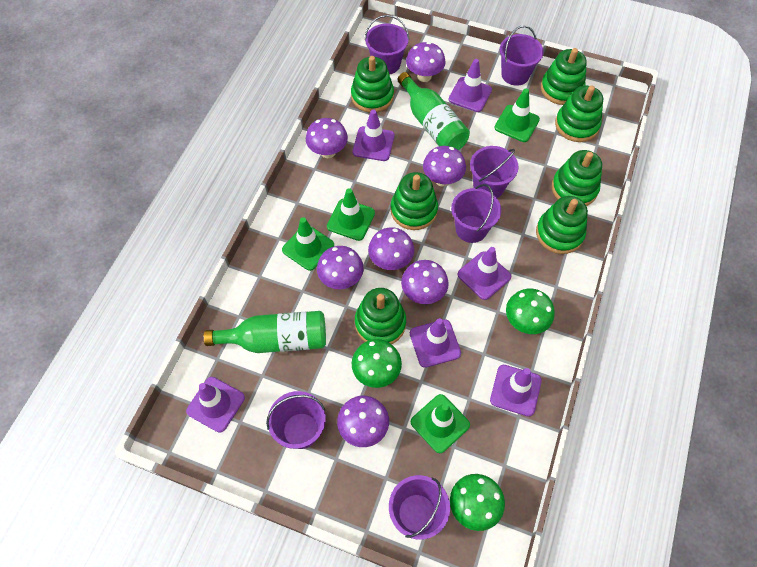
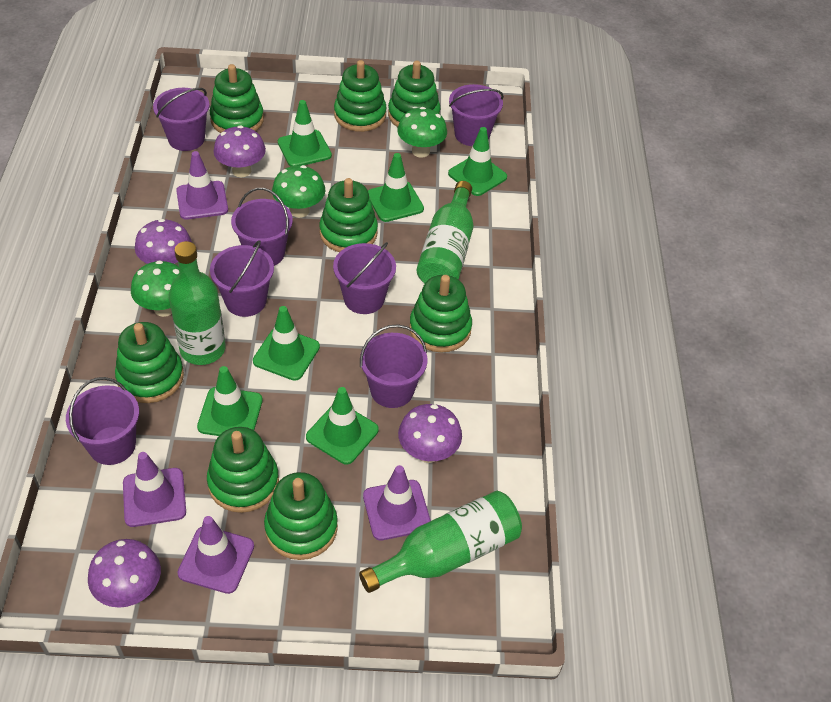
green bottle: 2 -> 3
green stacking toy: 7 -> 8
green traffic cone: 4 -> 6
purple bucket: 6 -> 7
purple mushroom: 7 -> 4
purple traffic cone: 6 -> 4

